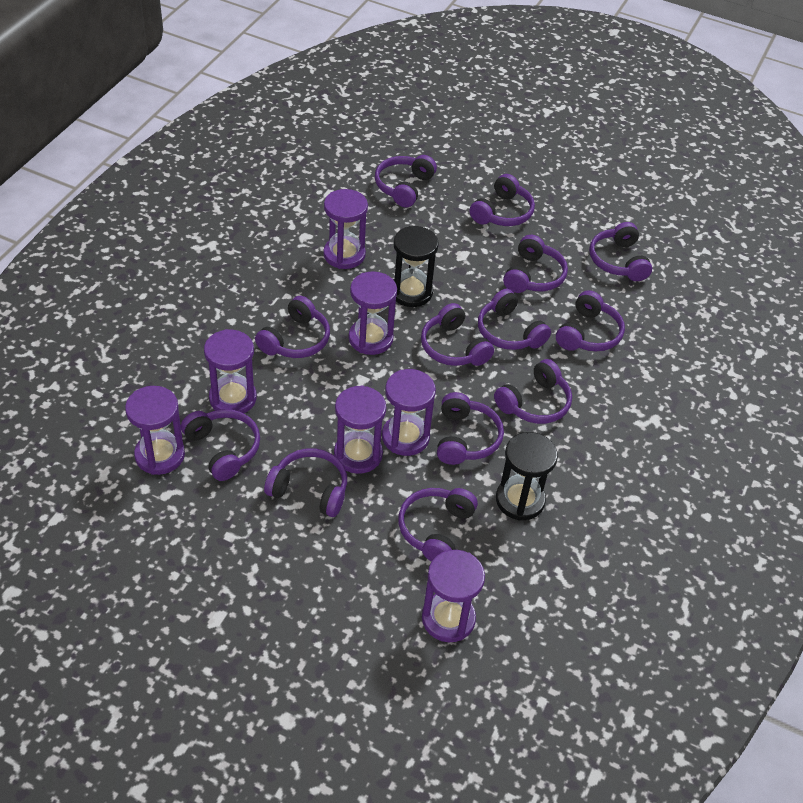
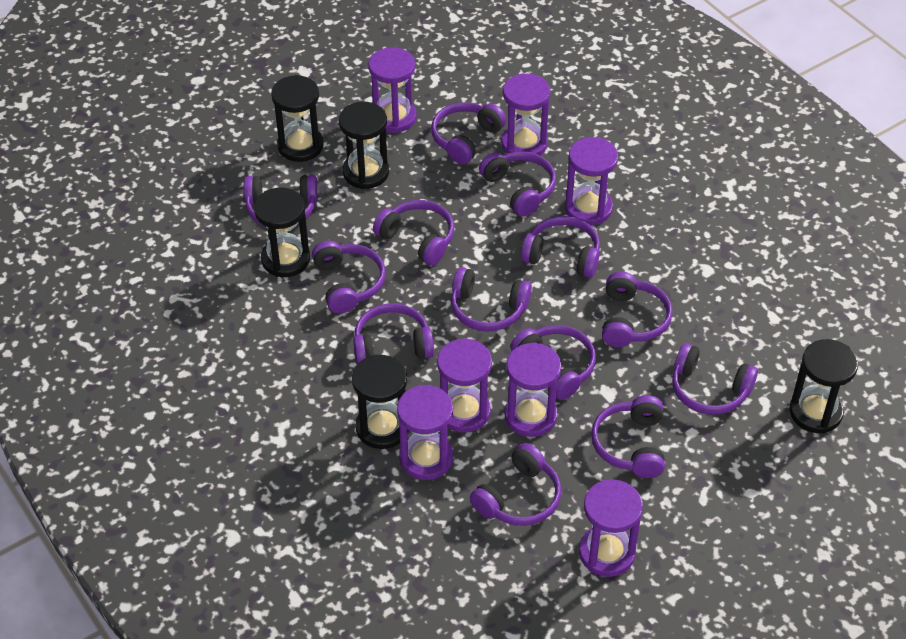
black hourglass: 2 -> 5

